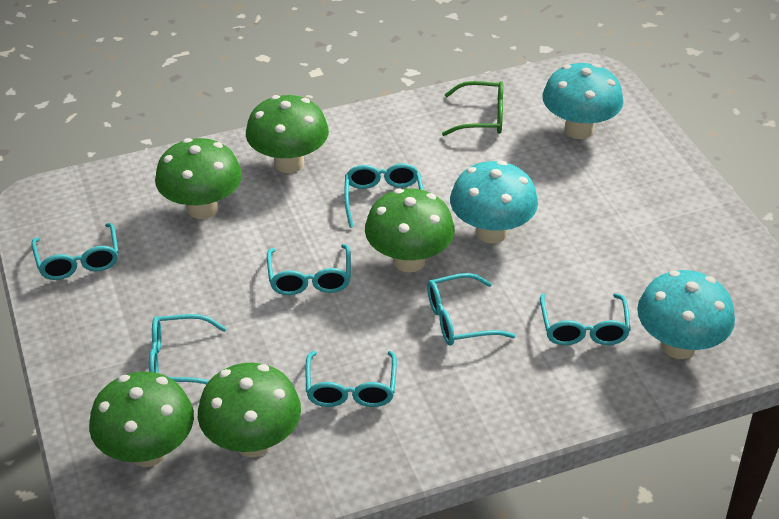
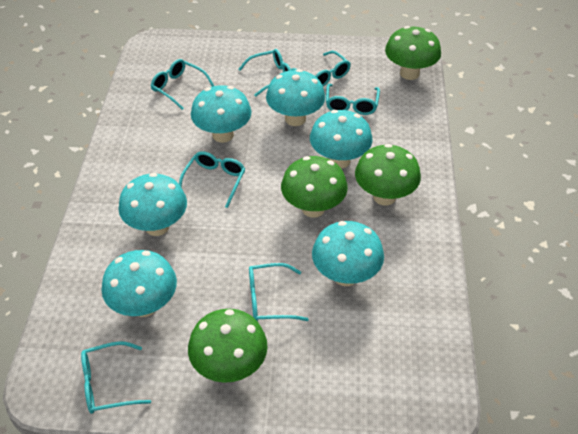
green glasses: 1 -> 0
green mushroom: 5 -> 4
turquoise mushroom: 3 -> 6

